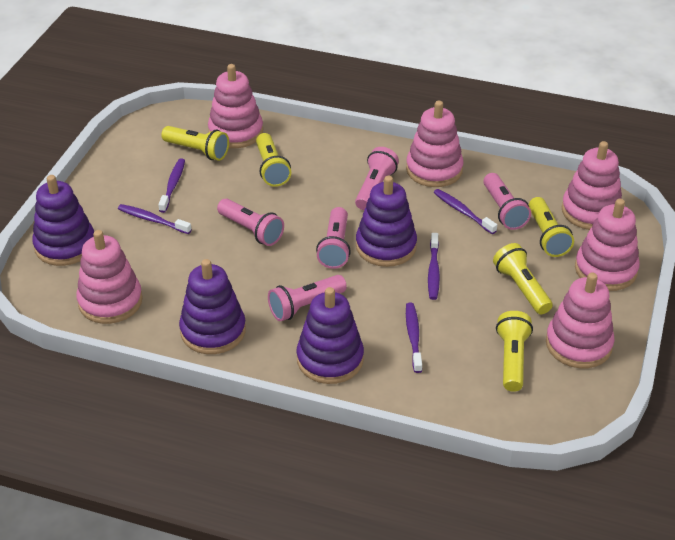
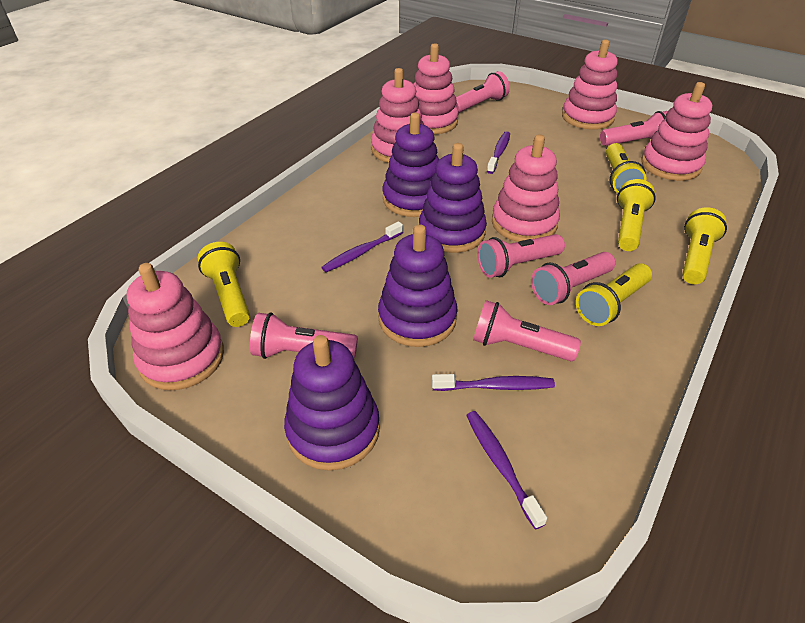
pink flashlight: 5 -> 6
purple toothbrush: 5 -> 4

